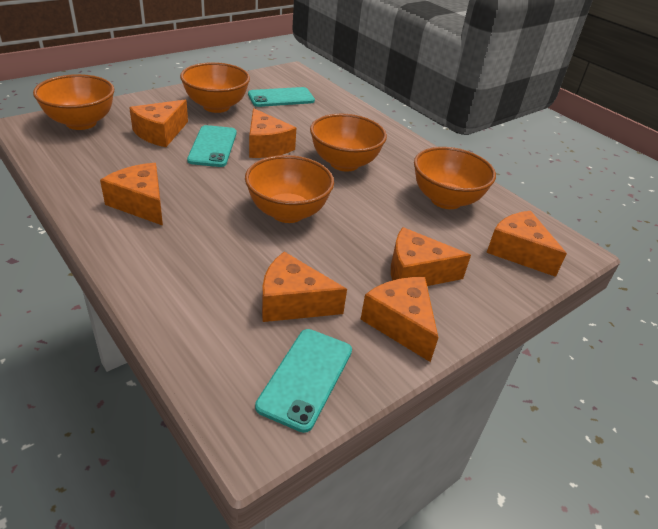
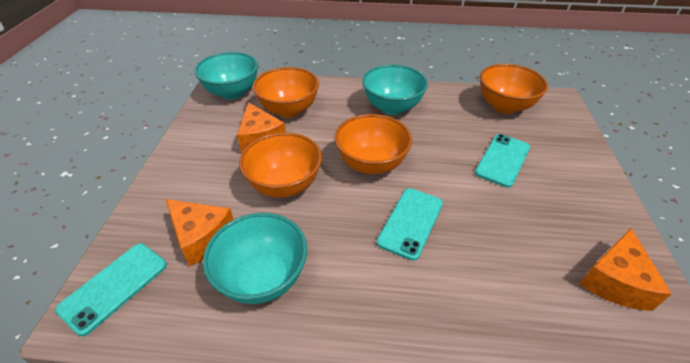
orange bowl: 5 -> 4
orange cheese: 7 -> 3
turquoise bowl: 0 -> 3

